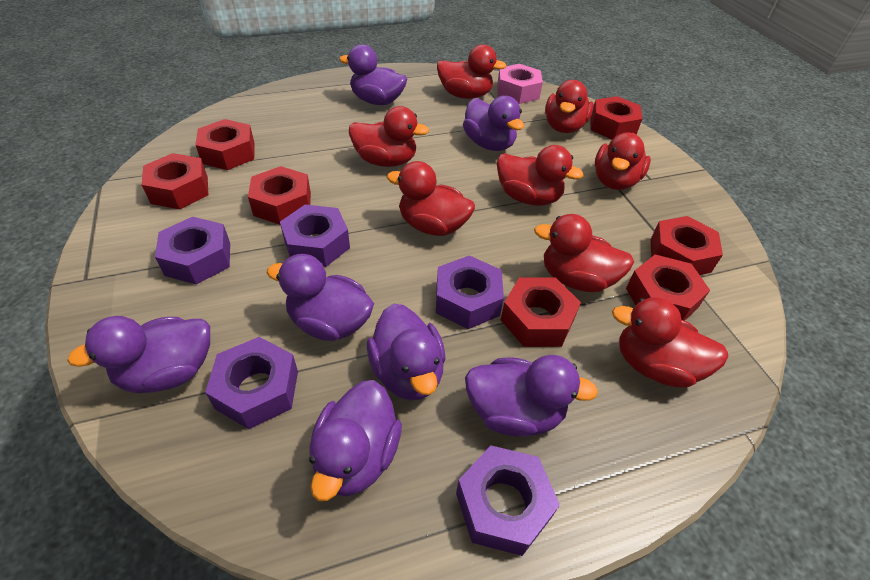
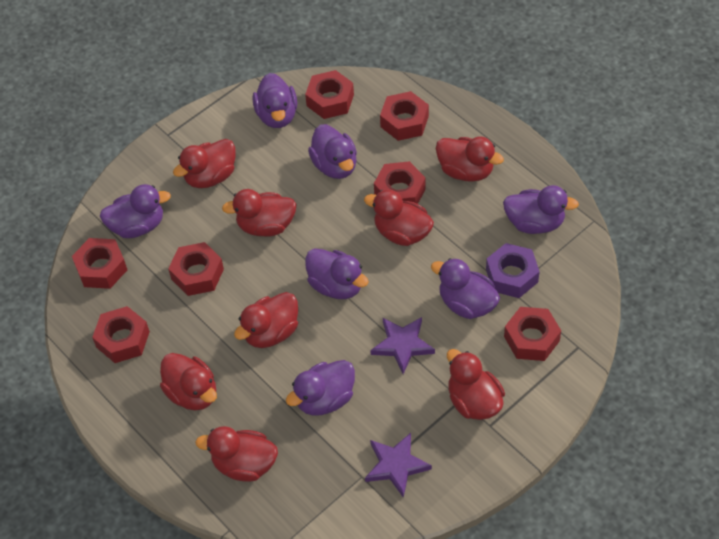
pink nut: 1 -> 0
purple nut: 5 -> 1
purple star: 0 -> 2

